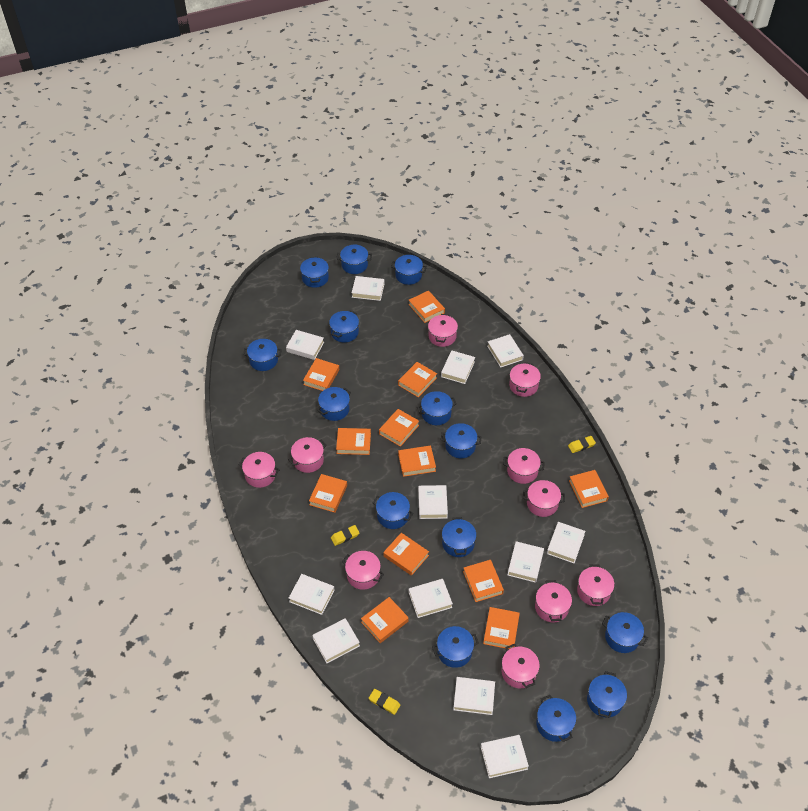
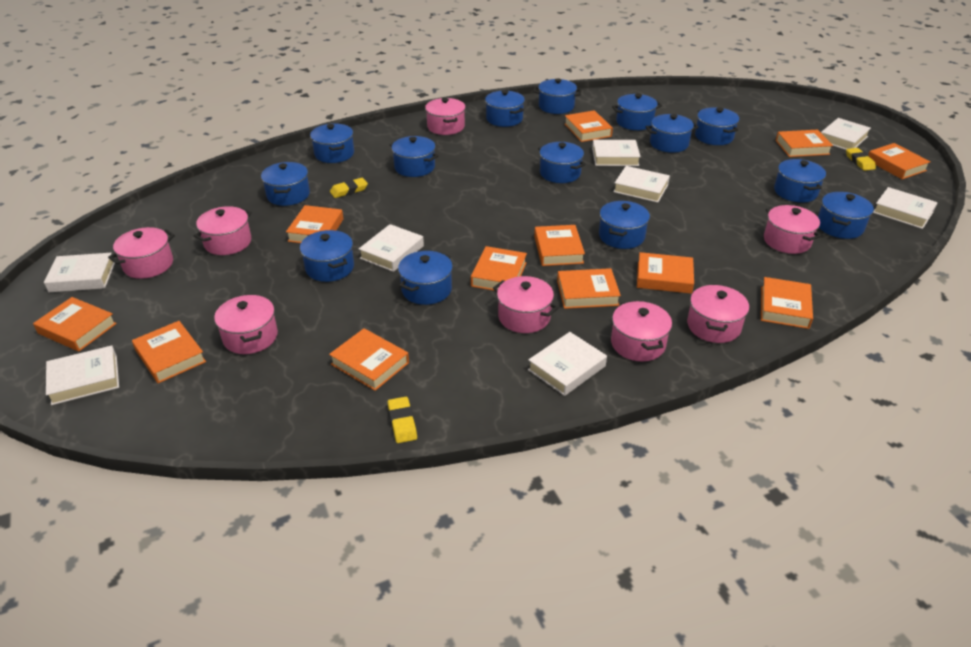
pink pot: 10 -> 8
white book: 12 -> 8

